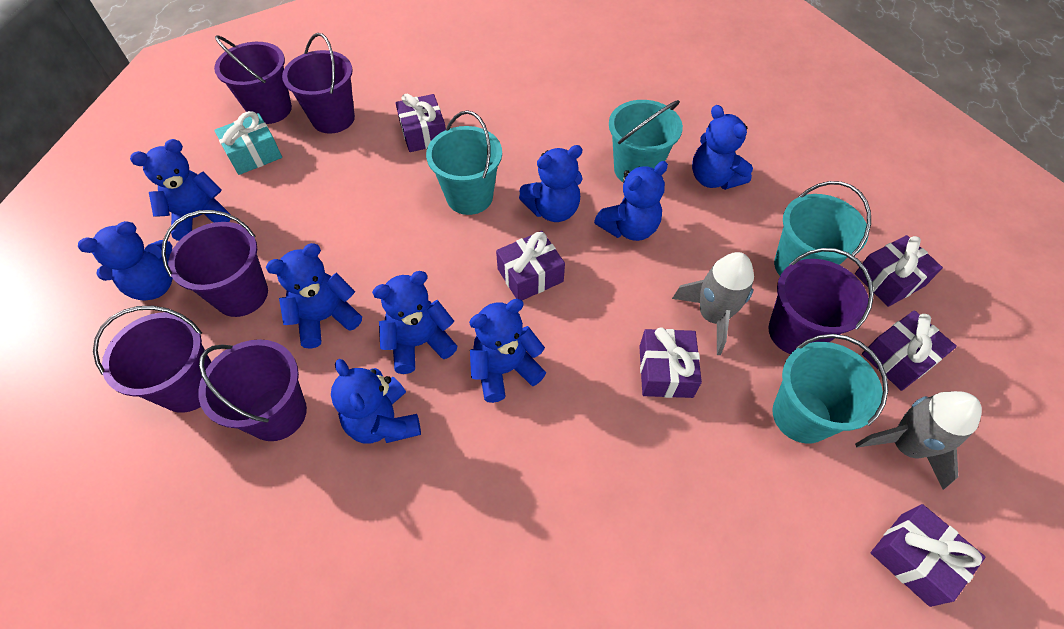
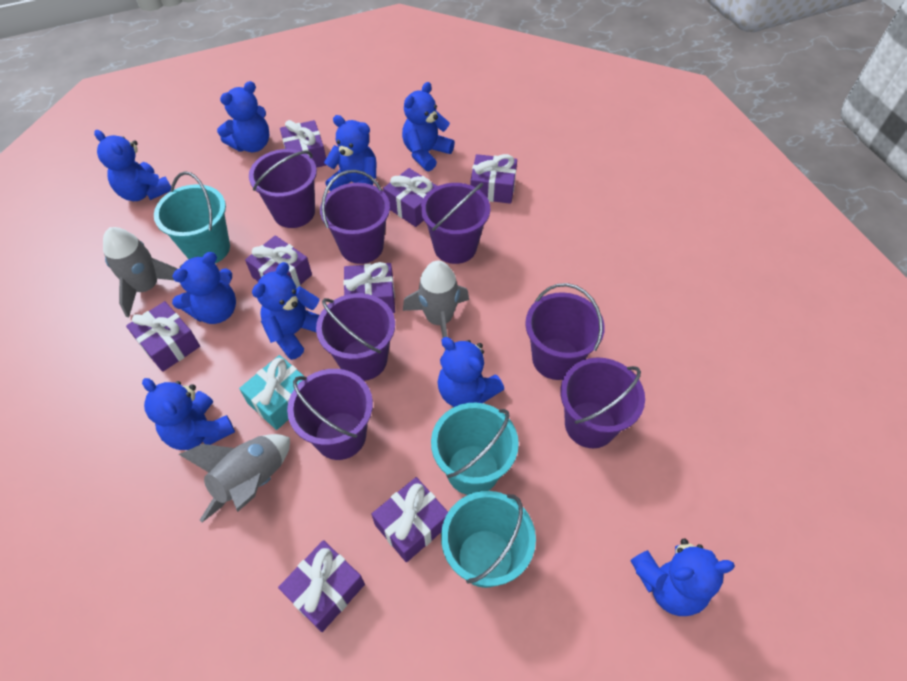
grey rocket: 2 -> 3
purple bucket: 6 -> 7
purple gift: 6 -> 8
turquoise bucket: 4 -> 3

